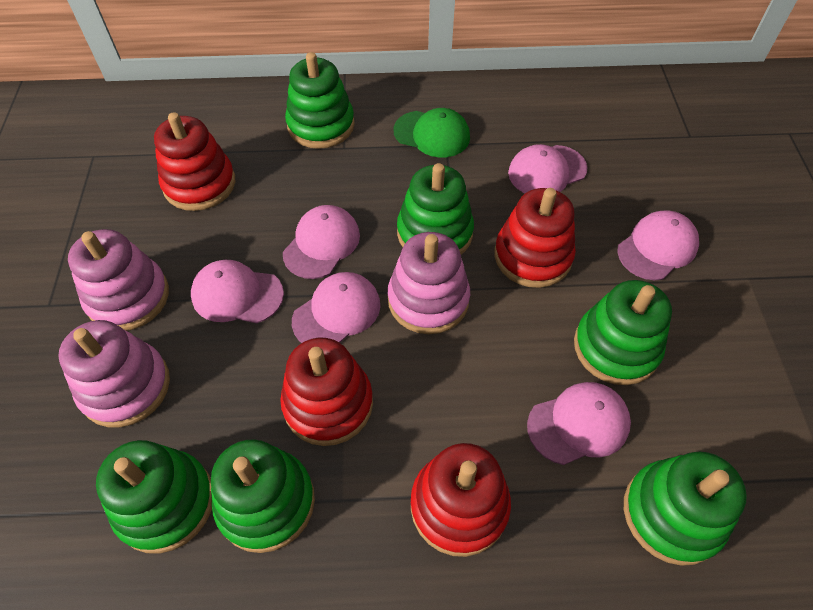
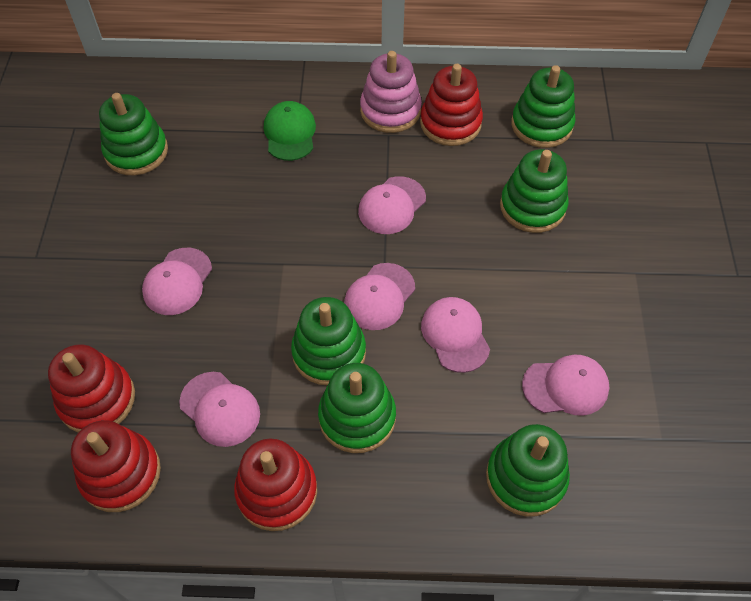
pink stacking toy: 3 -> 1

